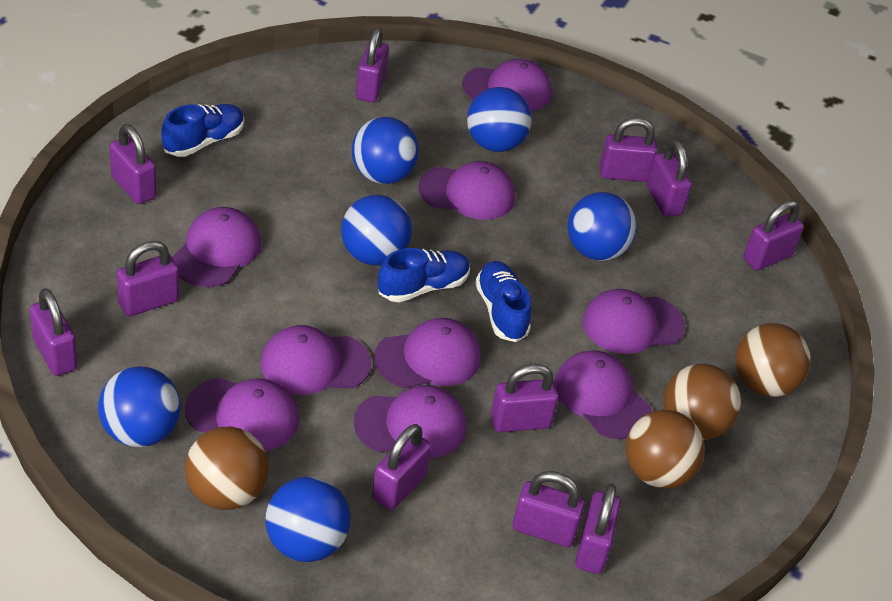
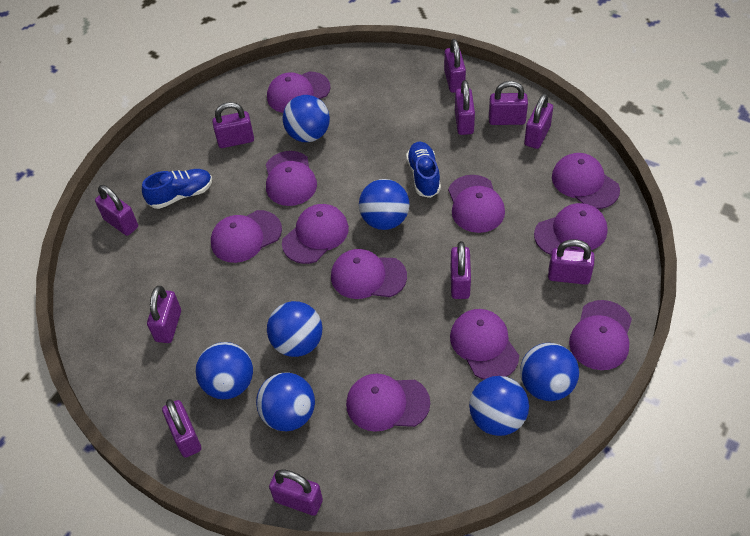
blue ball: 6 -> 7
blue shoe: 3 -> 2
brown ball: 4 -> 0
purple cap: 9 -> 11

